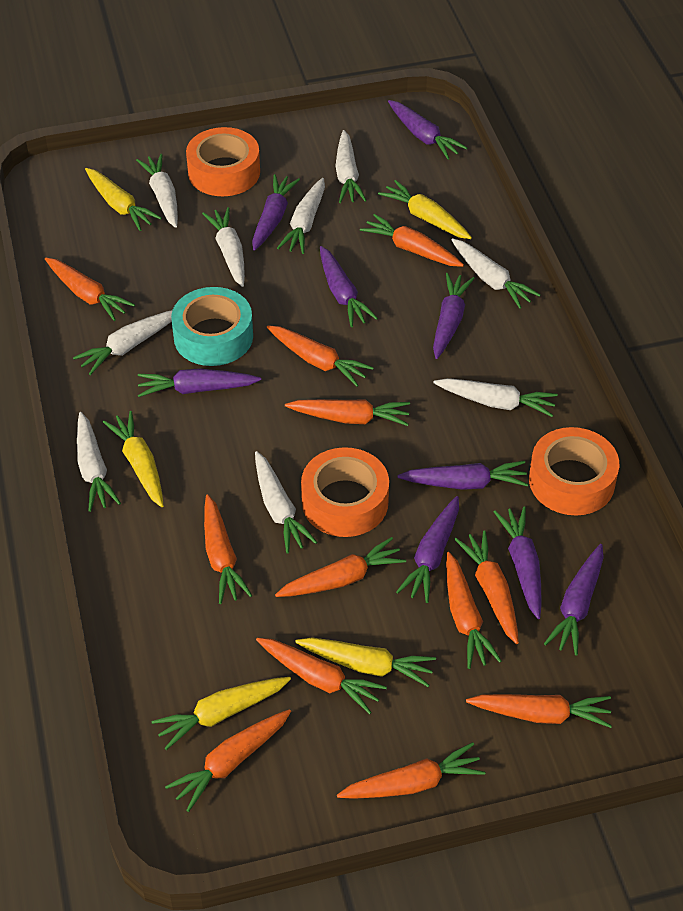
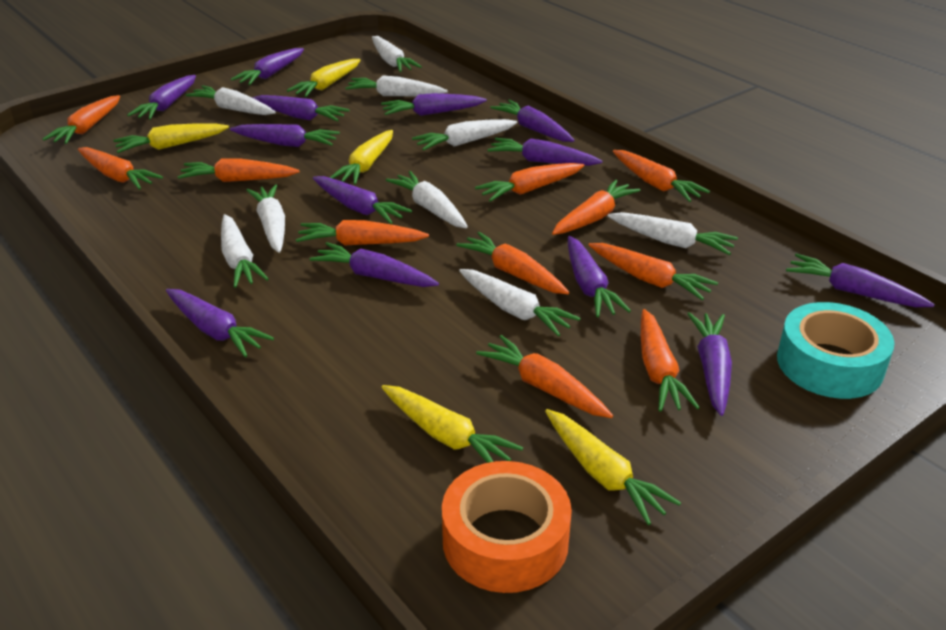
orange carrot: 12 -> 11
orange tape: 3 -> 1
purple carrot: 9 -> 13

